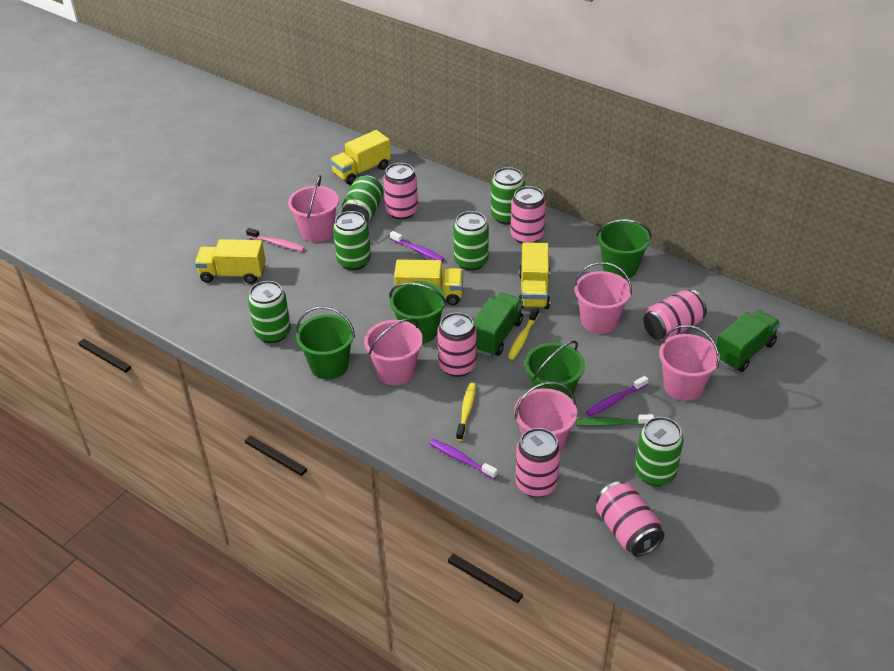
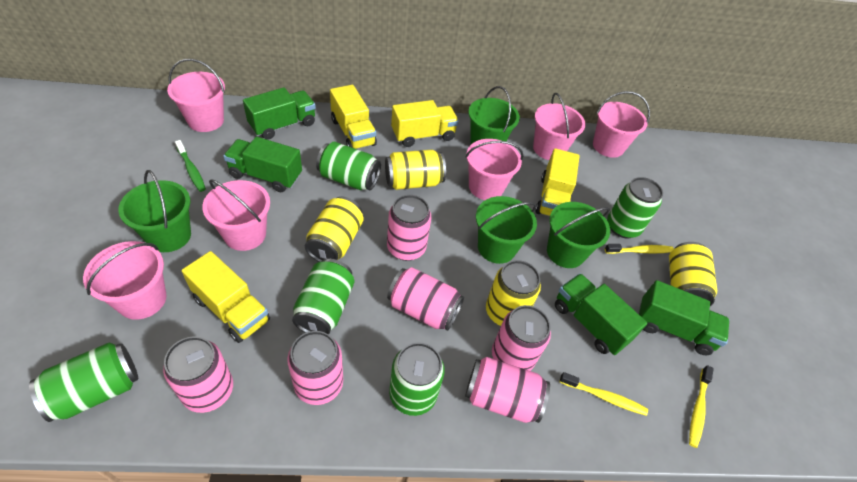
green can: 6 -> 5
green truck: 2 -> 4
pink bucket: 5 -> 6
pink toothbrush: 1 -> 0
purple toothbrush: 3 -> 0
yellow can: 0 -> 4
yellow toothbrush: 2 -> 3

